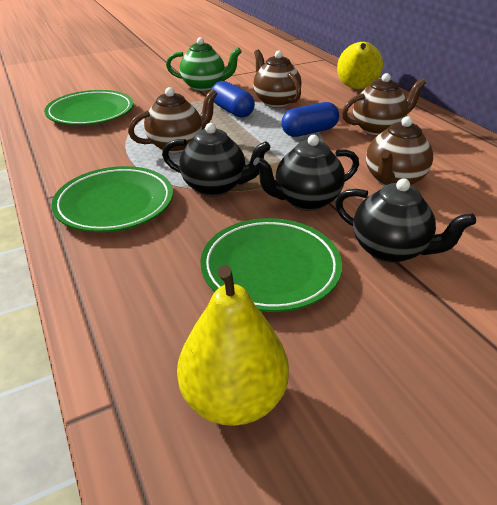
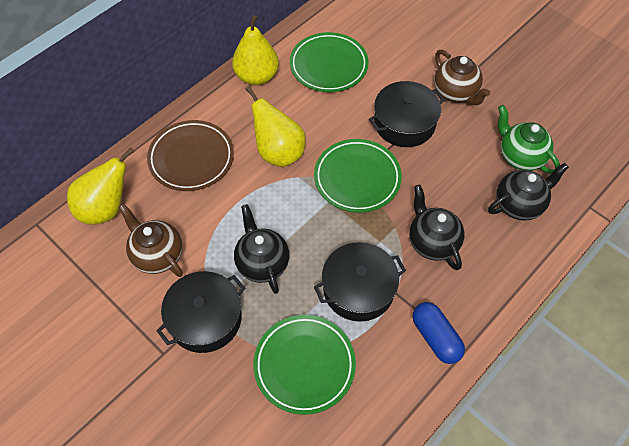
black pot: 0 -> 3
blue capsule: 2 -> 1
brown plate: 0 -> 1
brown teapot: 4 -> 2
yellow pear: 2 -> 3

